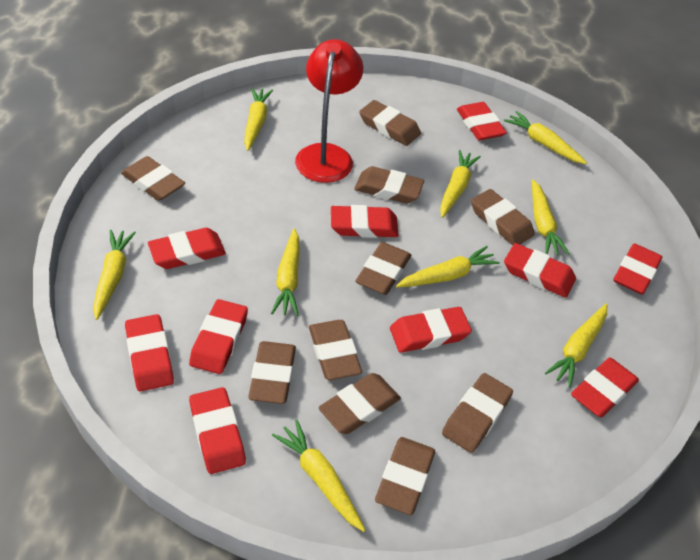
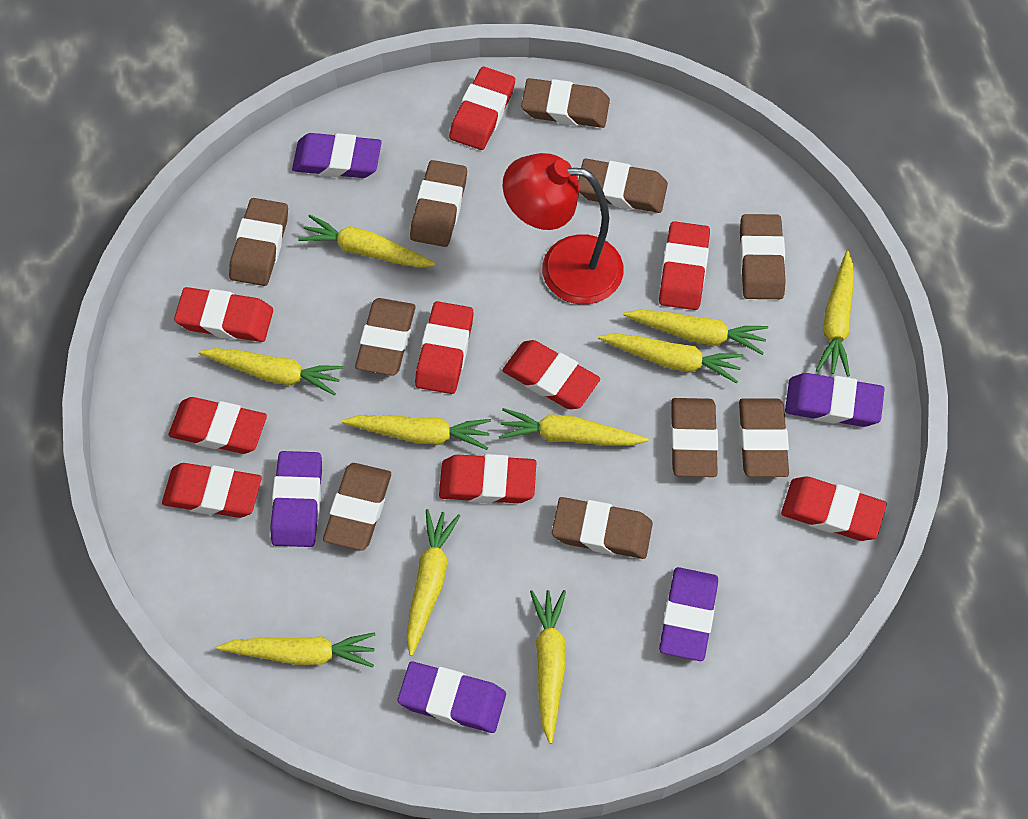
purple eraser: 0 -> 5
red eraser: 10 -> 9
yellow carrot: 9 -> 10

